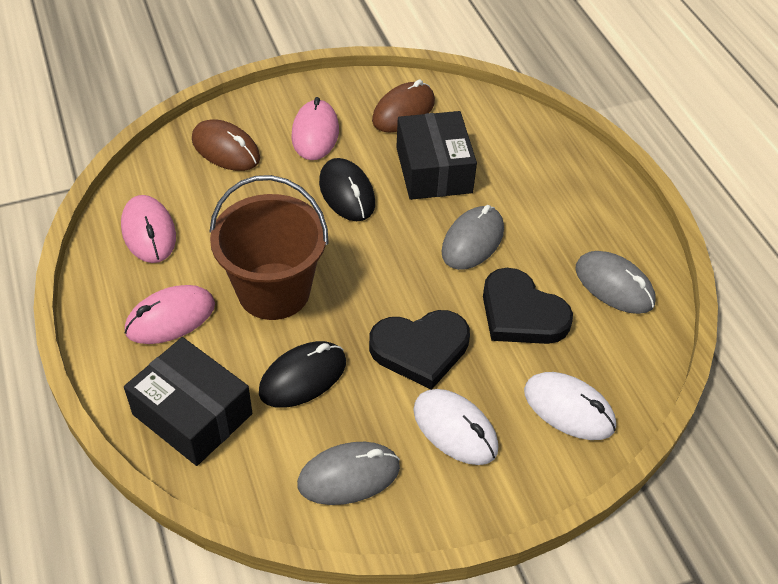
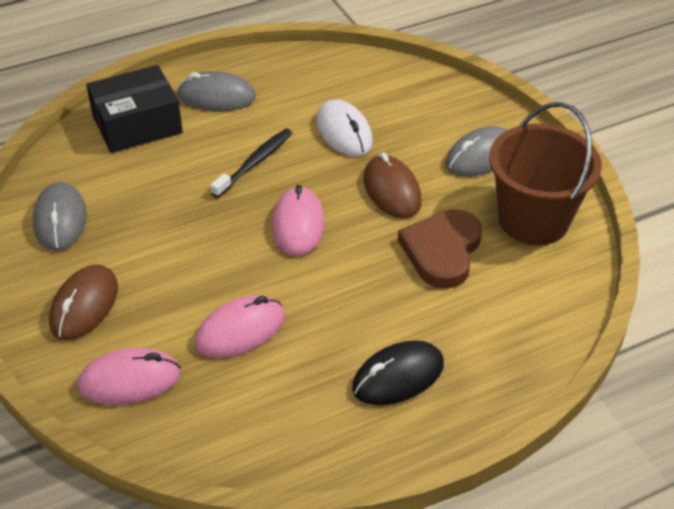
black box: 2 -> 1
black heart: 2 -> 0
black mouse: 2 -> 1
black toothbrush: 0 -> 1
brown heart: 0 -> 1
white mouse: 2 -> 1

